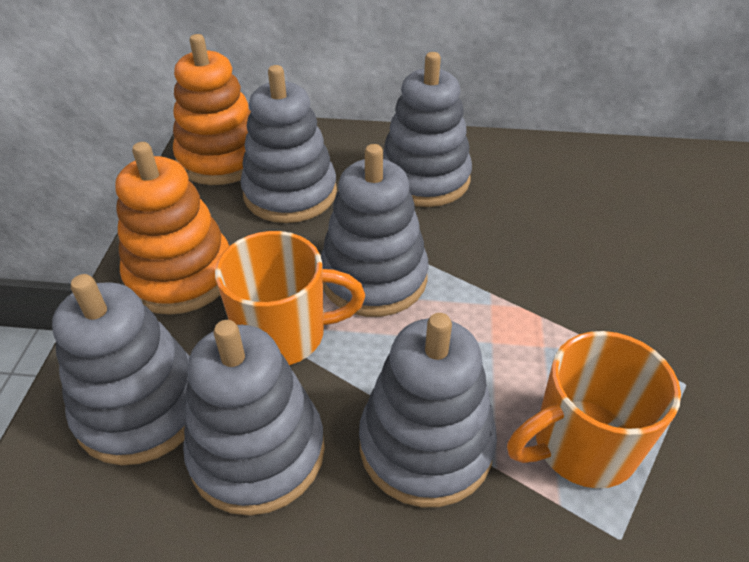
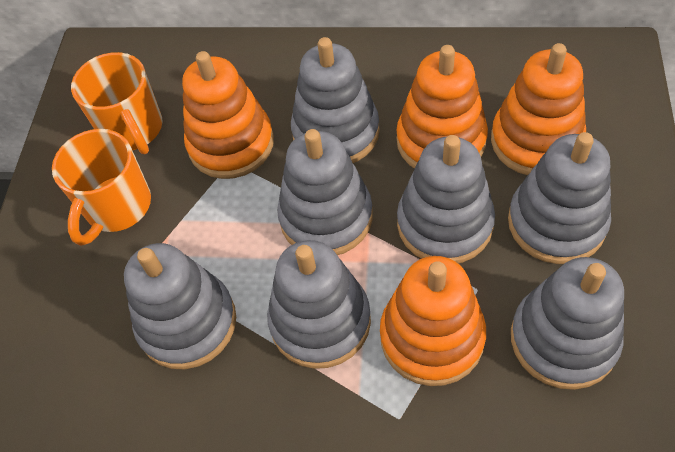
grey stacking toy: 6 -> 7
orange stacking toy: 2 -> 4

